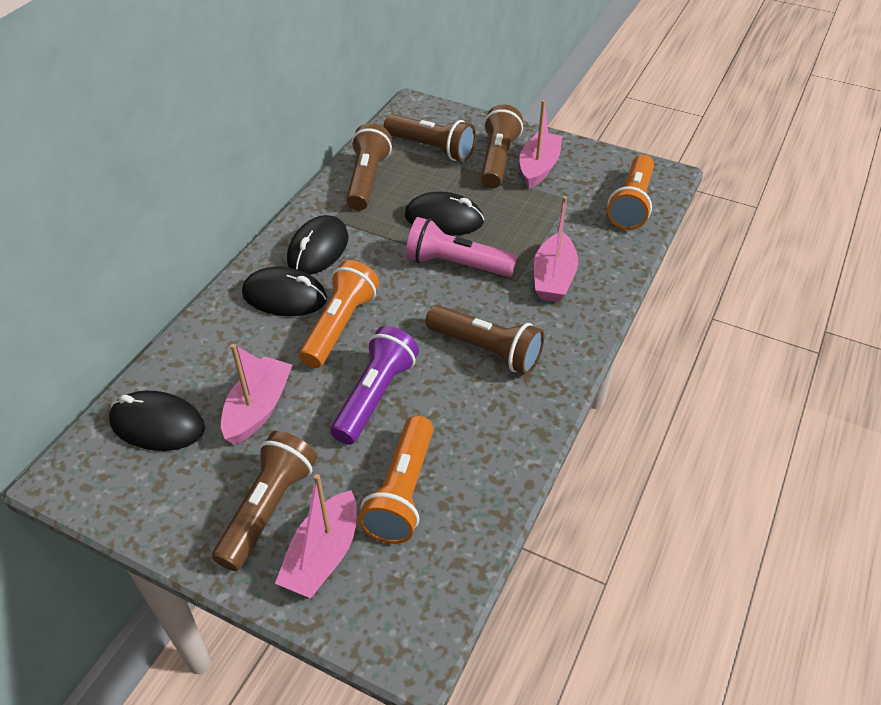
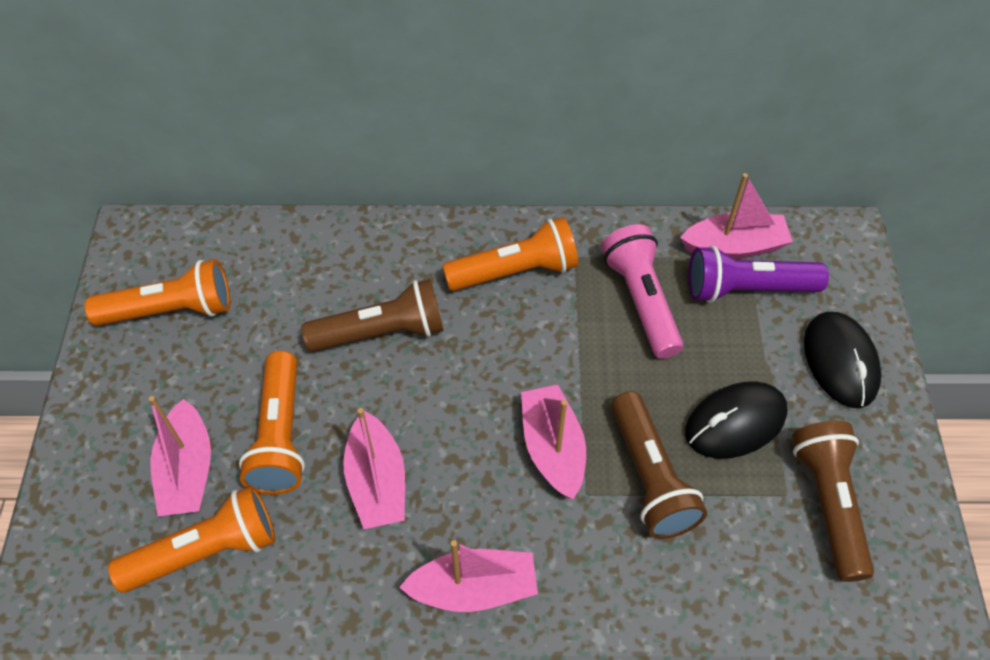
black mouse: 4 -> 2
brown flashlight: 5 -> 3
orange flashlight: 3 -> 4
pink boat: 4 -> 5

